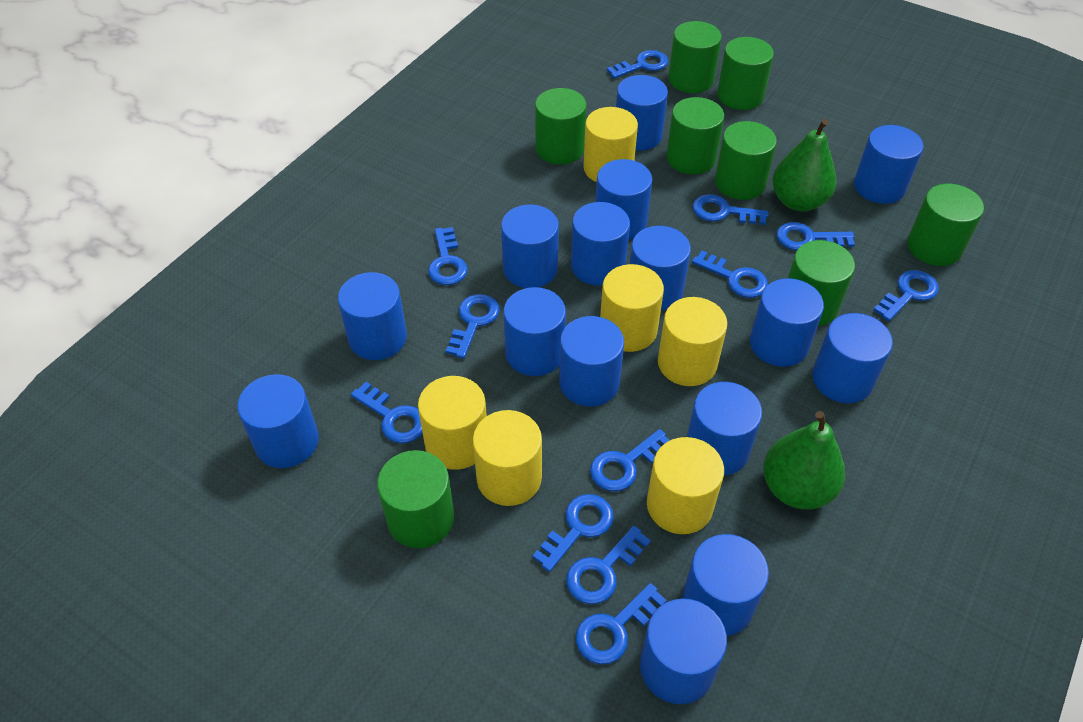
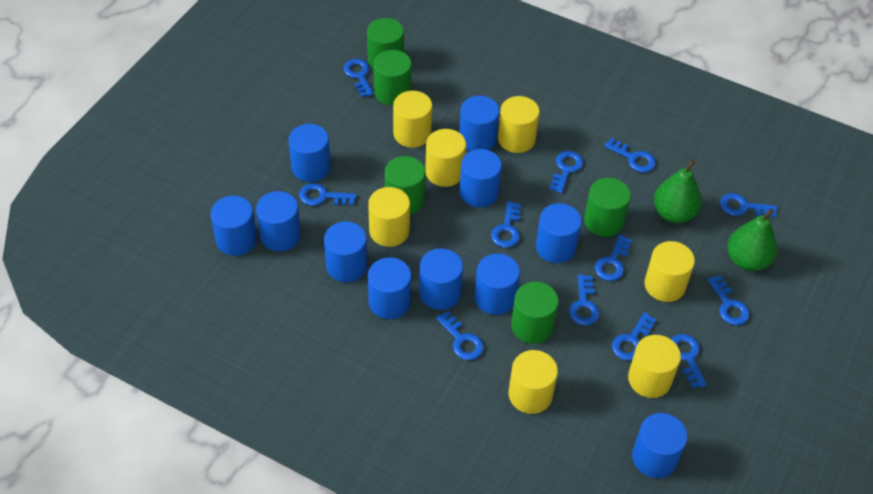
blue cylinder: 15 -> 11
green cylinder: 8 -> 5
yellow cylinder: 6 -> 7

